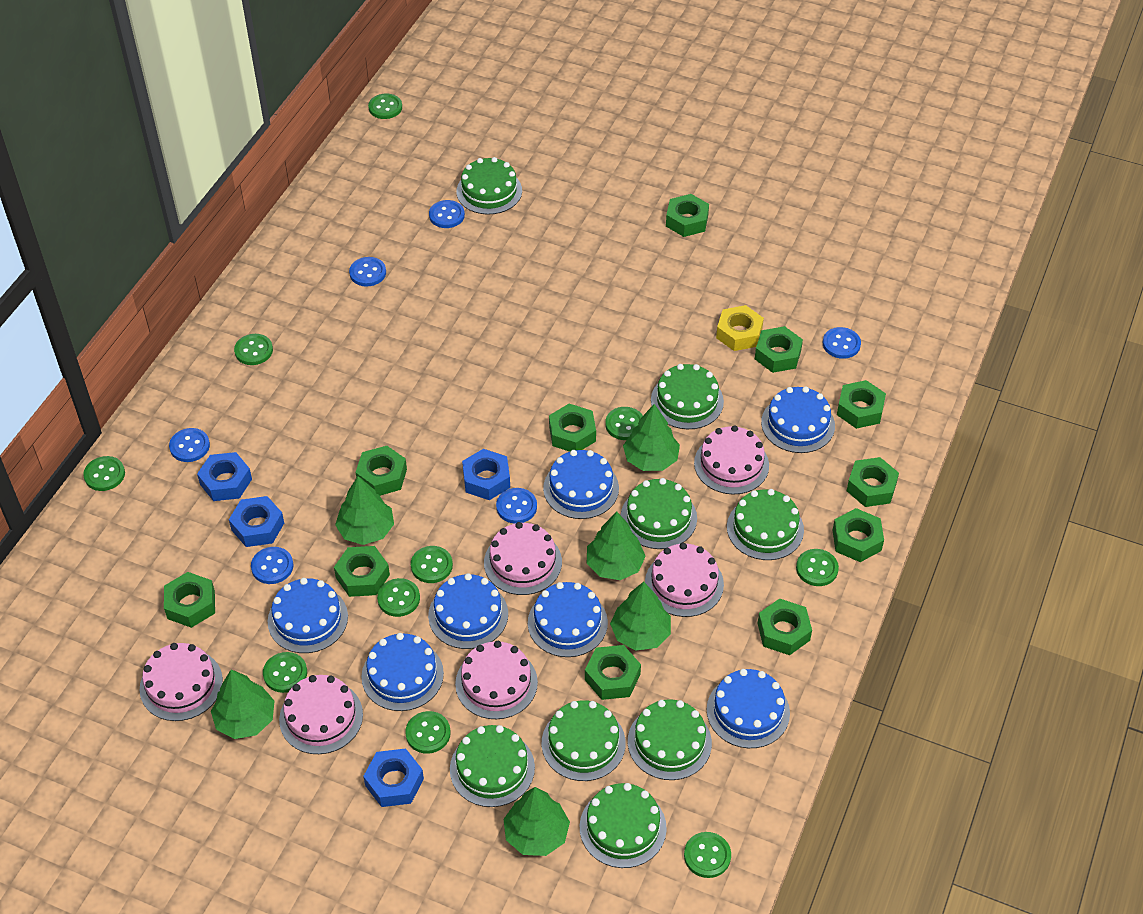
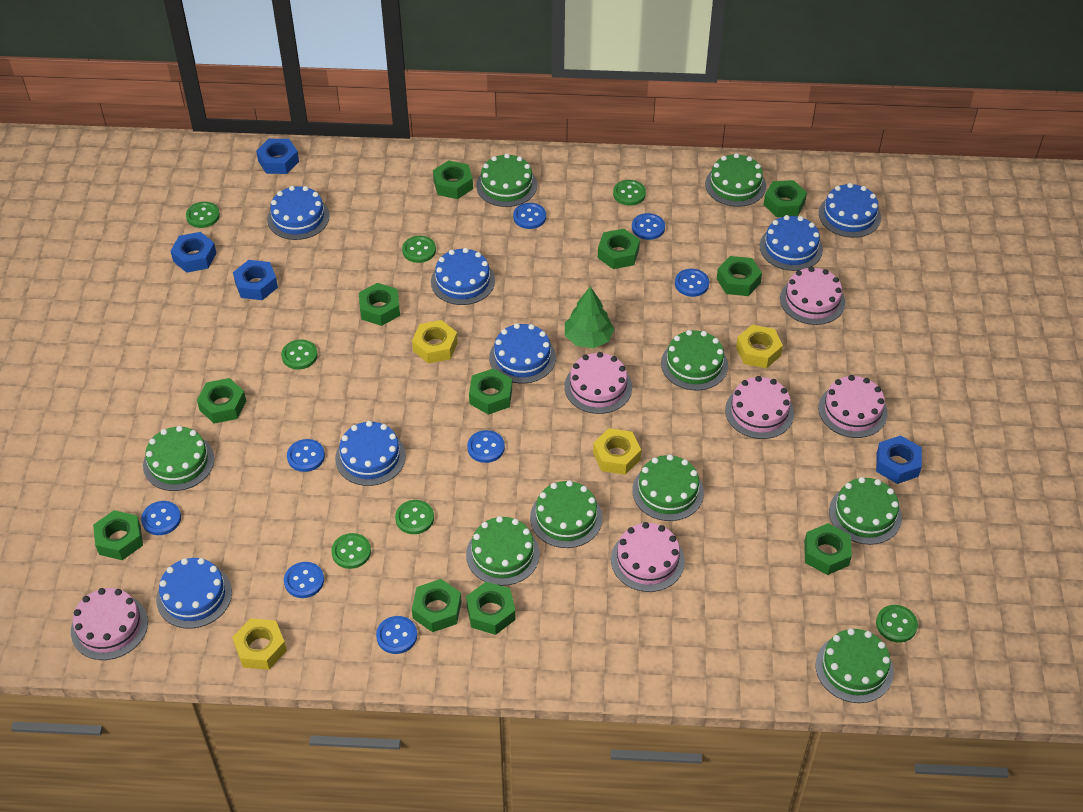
blue button: 6 -> 8
green button: 10 -> 7
green cake: 8 -> 9
green tree: 6 -> 1
yellow nut: 1 -> 4

